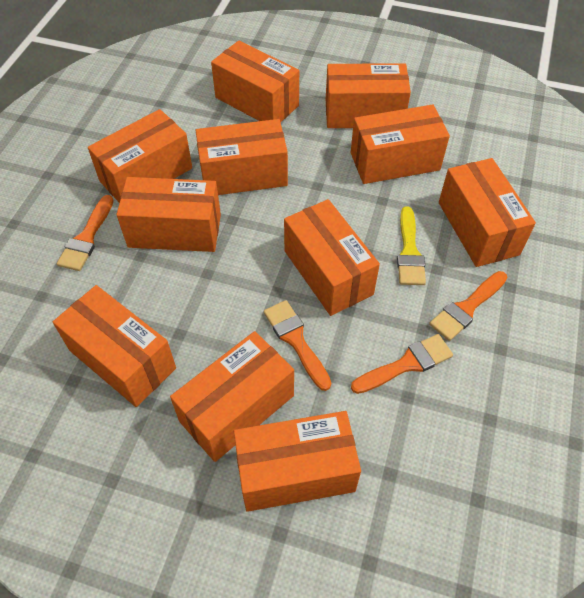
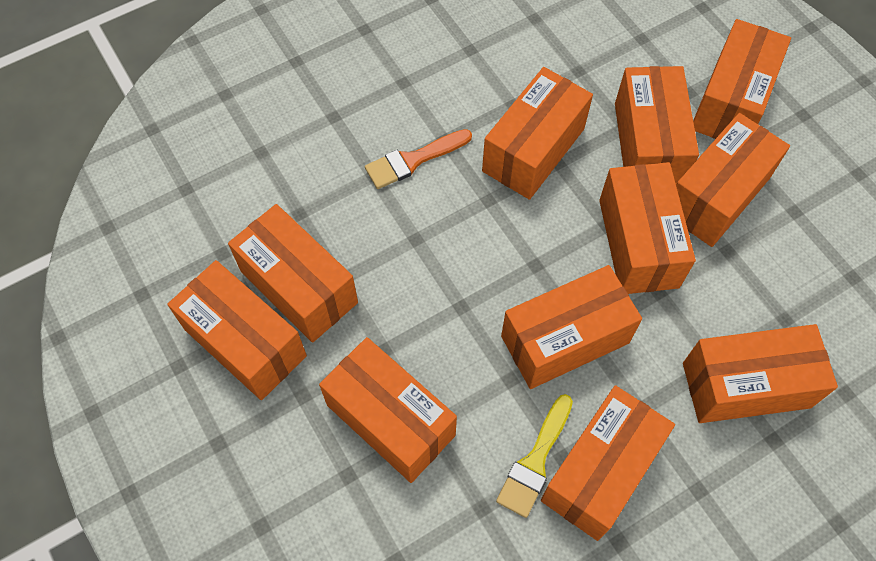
orange brush: 4 -> 1

